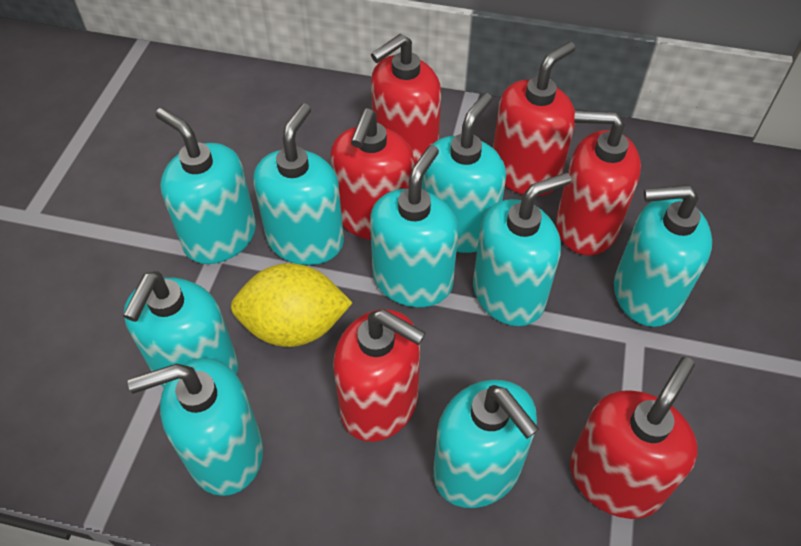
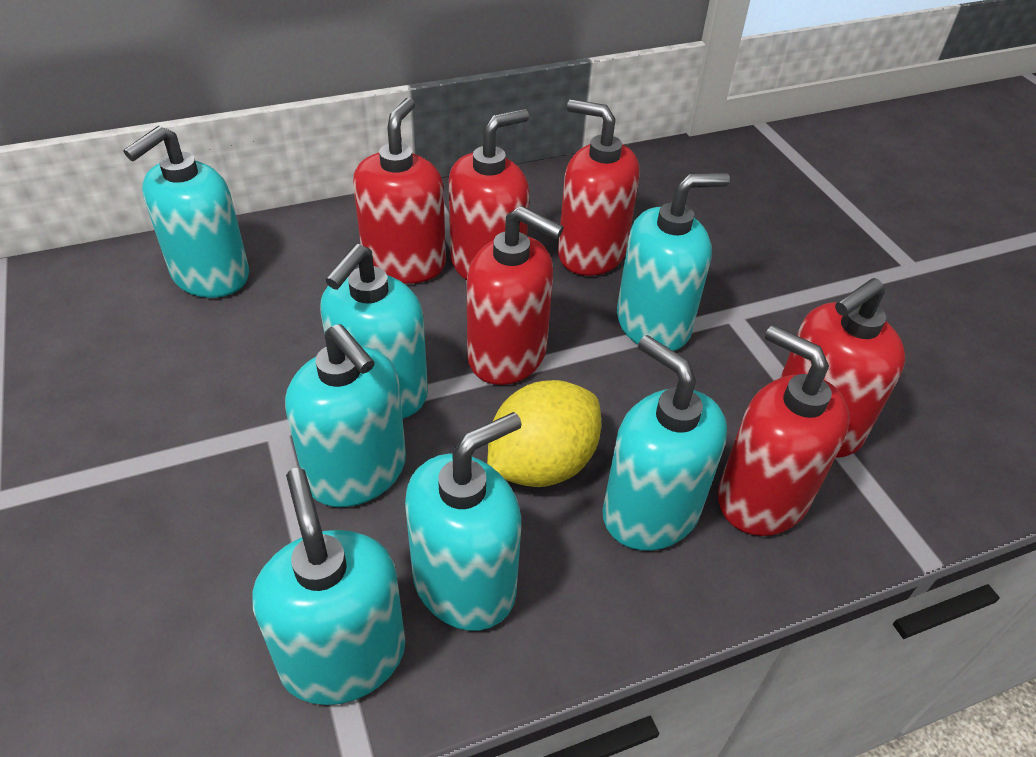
turquoise soap dispenser: 9 -> 7

